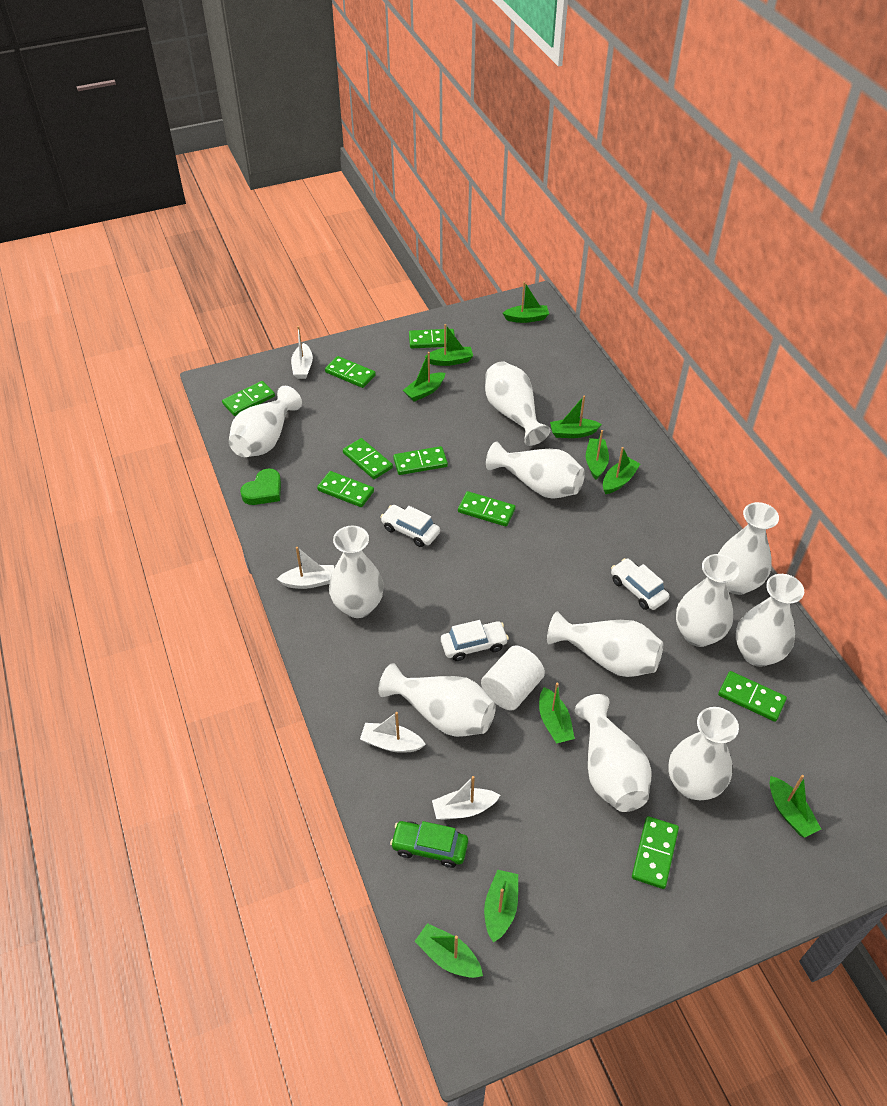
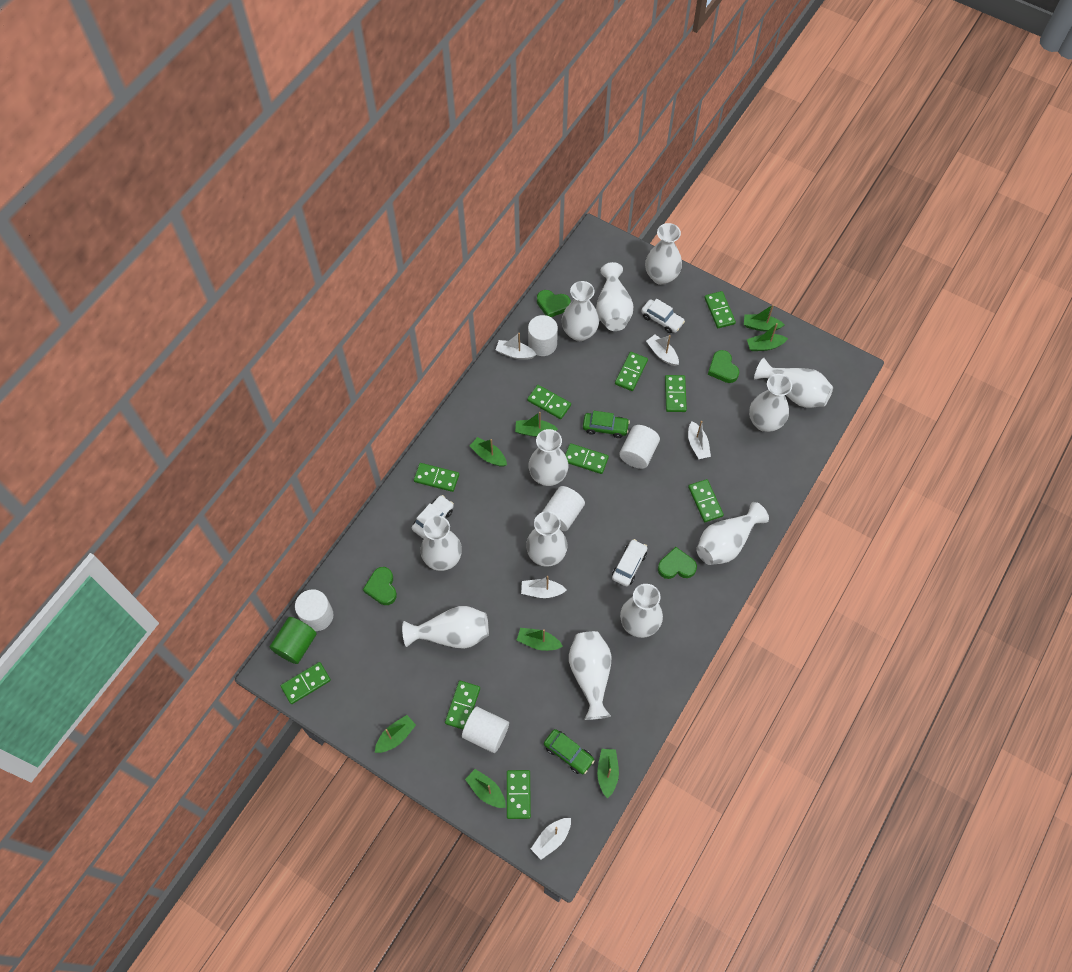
green boat: 10 -> 8
green car: 1 -> 2
green cylinder: 0 -> 1
green domino: 9 -> 10
green heart: 1 -> 4
white boat: 4 -> 5
white cylinder: 1 -> 5
white vase: 11 -> 12

